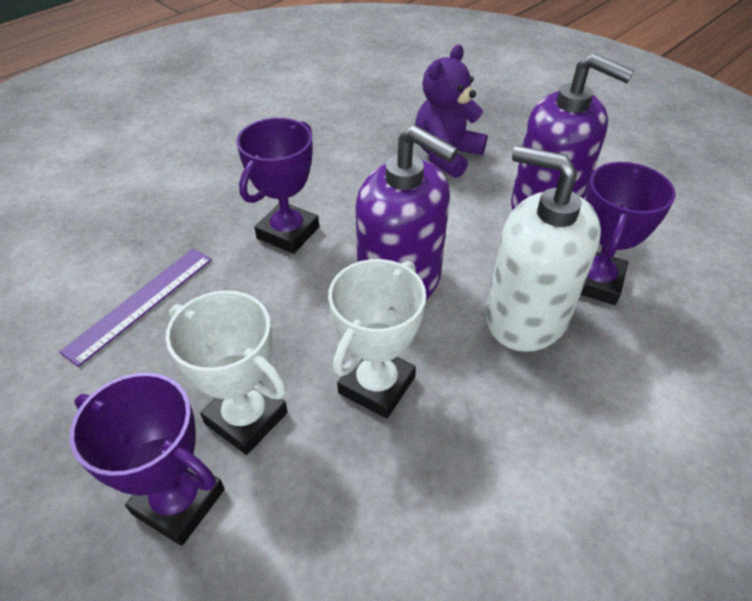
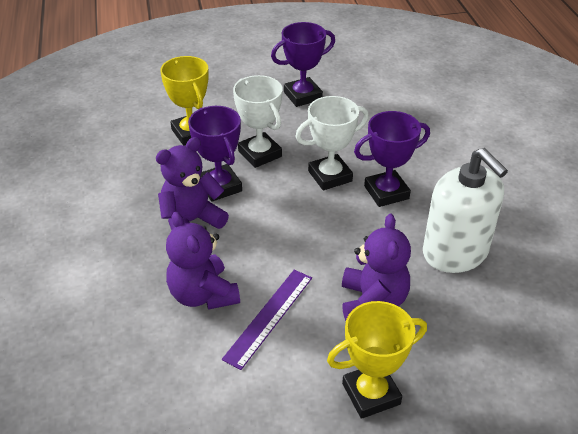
purple soap dispenser: 2 -> 0
purple teddy bear: 1 -> 3
yellow trophy: 0 -> 2

